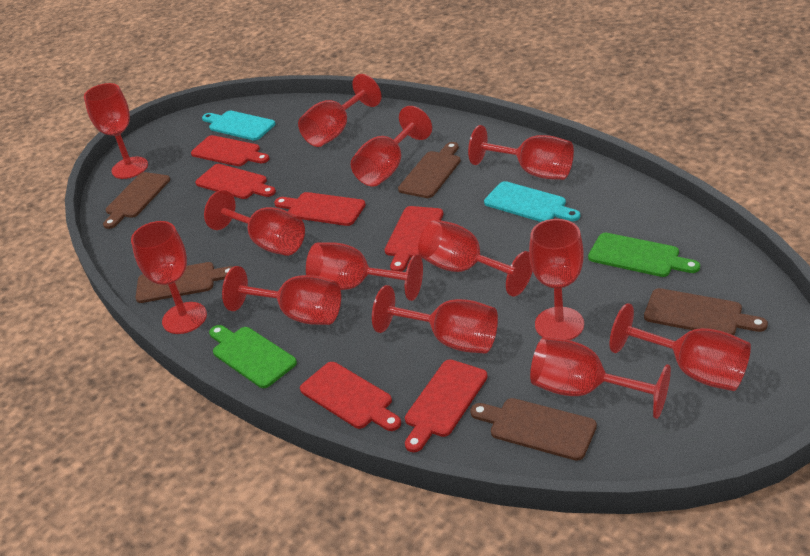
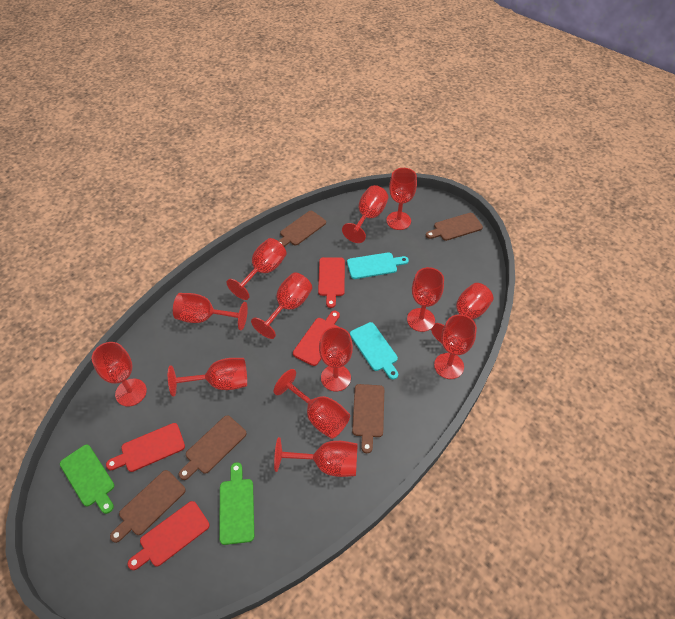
red cutting board: 6 -> 4

